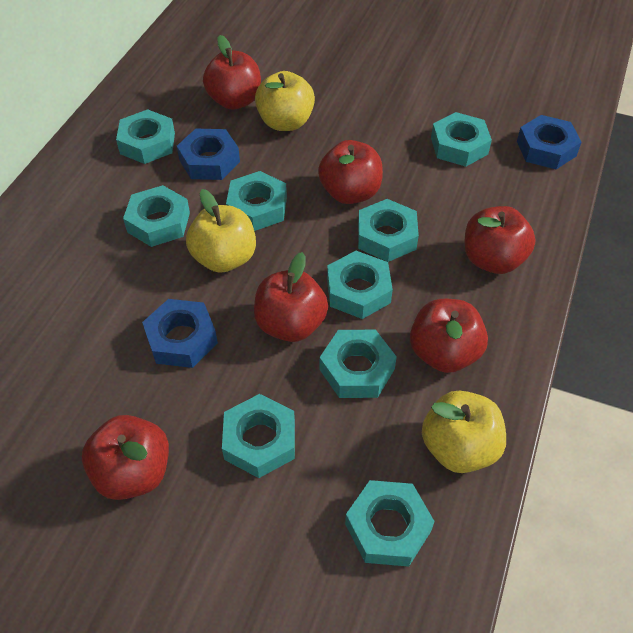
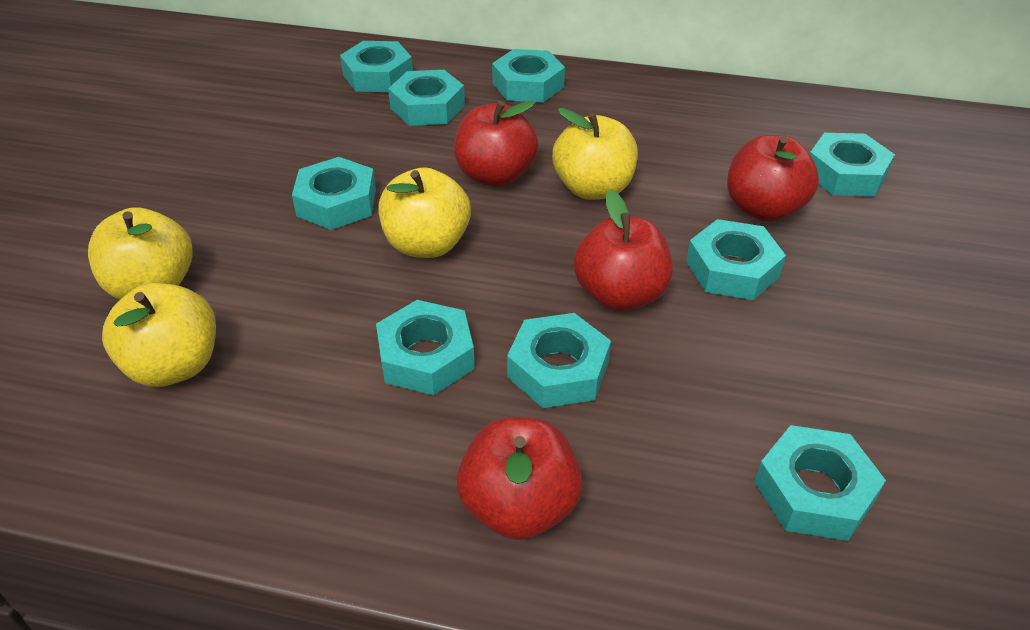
blue nut: 3 -> 0
red apple: 6 -> 4
yellow apple: 3 -> 4

